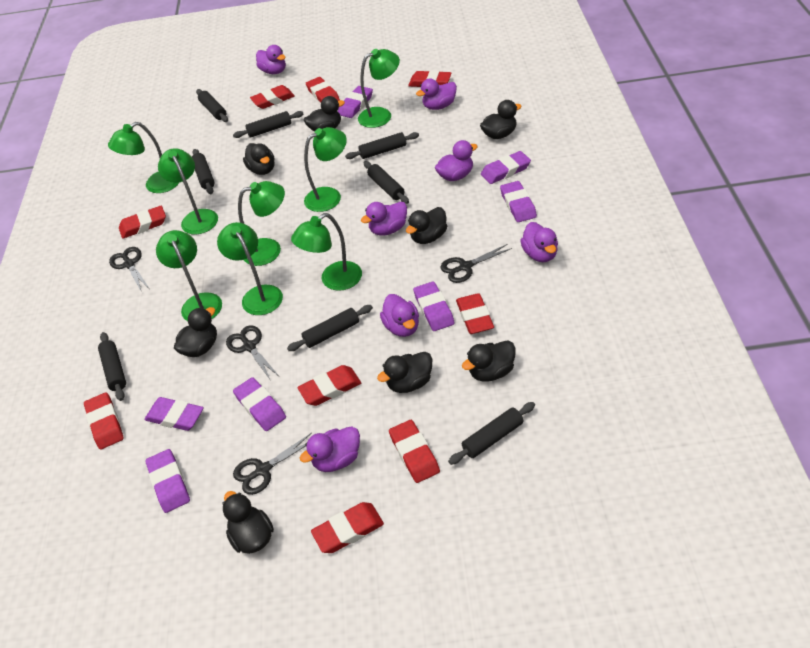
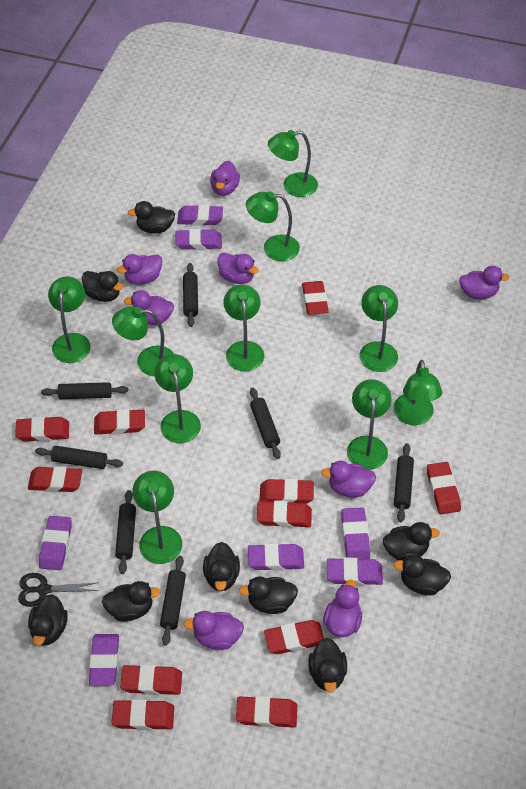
black duck: 8 -> 9
black rolling pin: 8 -> 7
black scissors: 4 -> 1
green lamp: 8 -> 10
purple duck: 7 -> 8
red eraser: 9 -> 11

